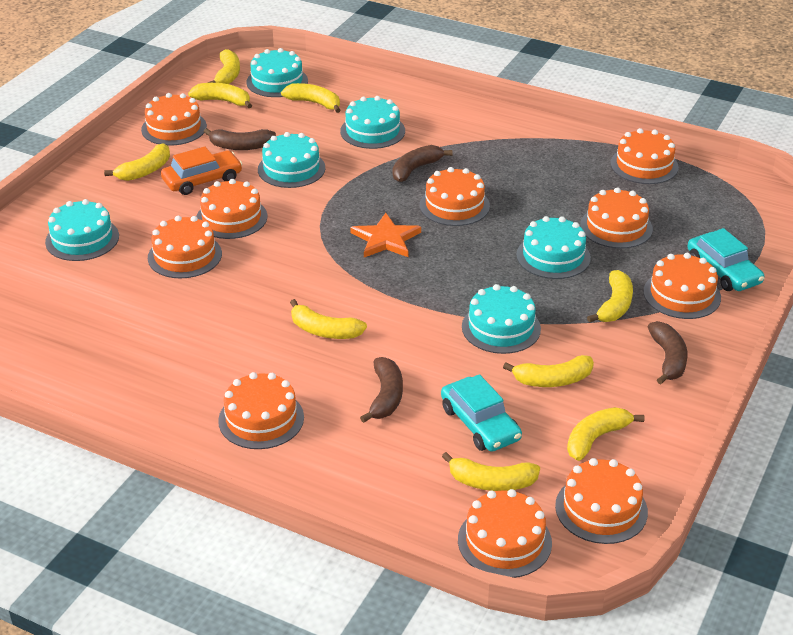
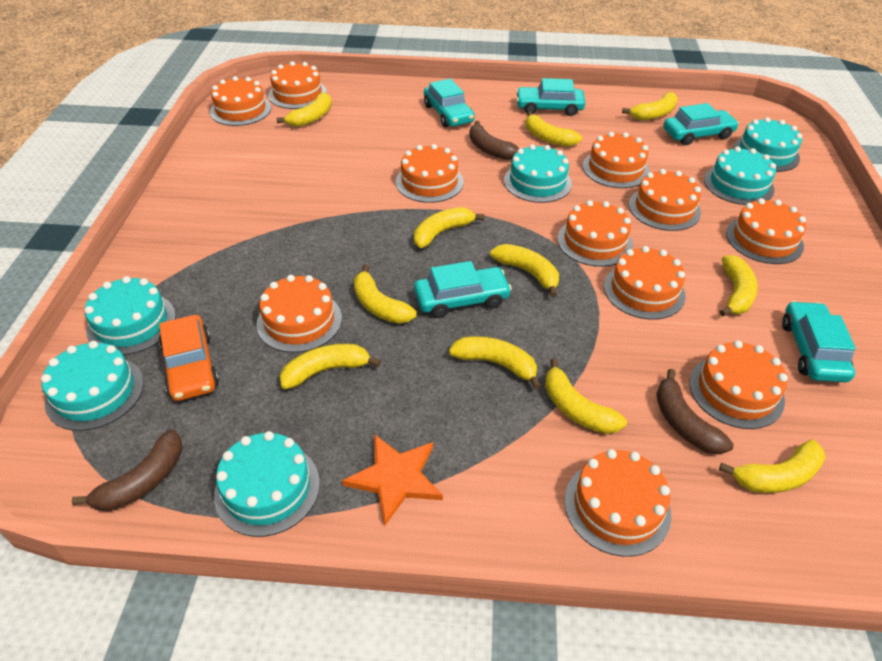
brown banana: 4 -> 3
orange cake: 10 -> 11
turquoise car: 2 -> 5
yellow banana: 9 -> 11

